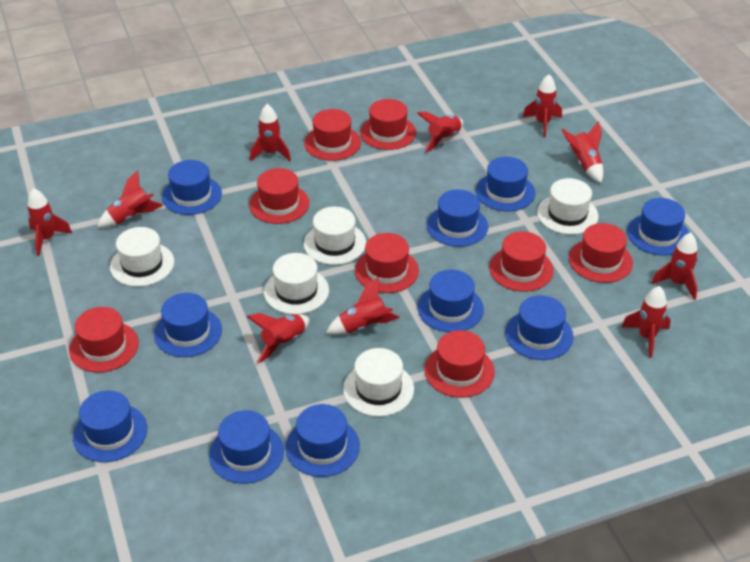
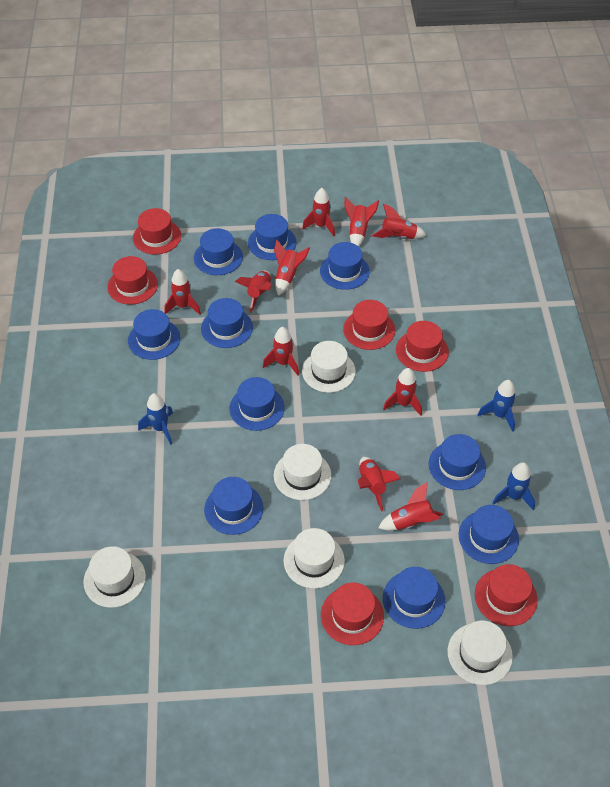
blue rocket: 0 -> 3
red hat: 8 -> 6

